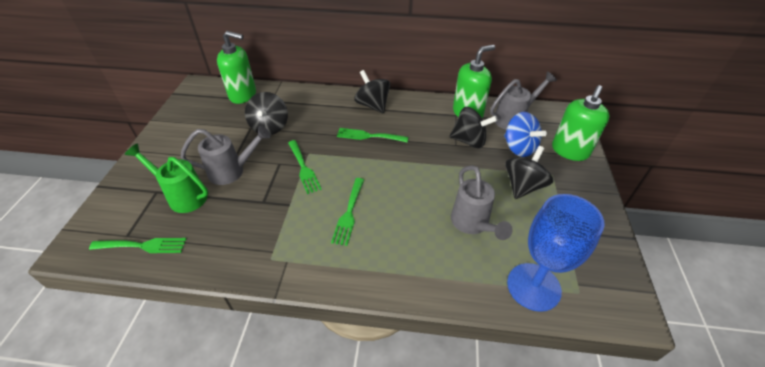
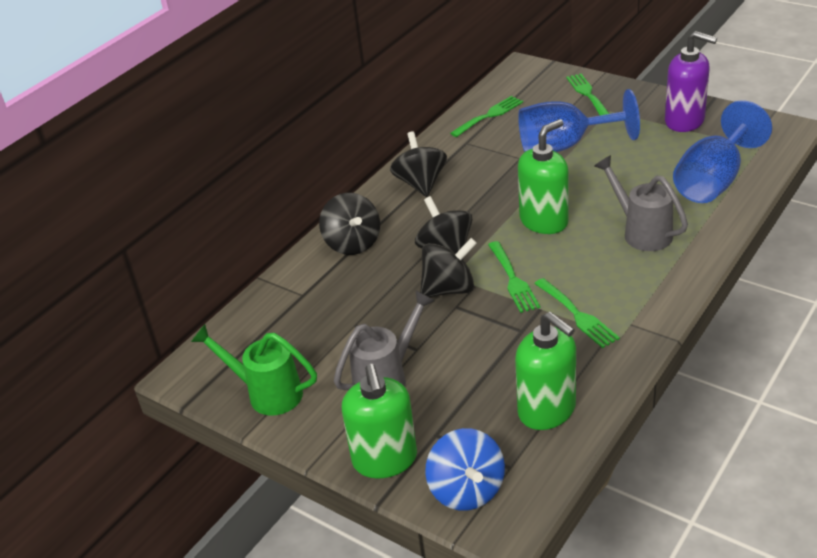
blue goblet: 1 -> 2
grey watering can: 3 -> 2
purple soap dispenser: 0 -> 1

